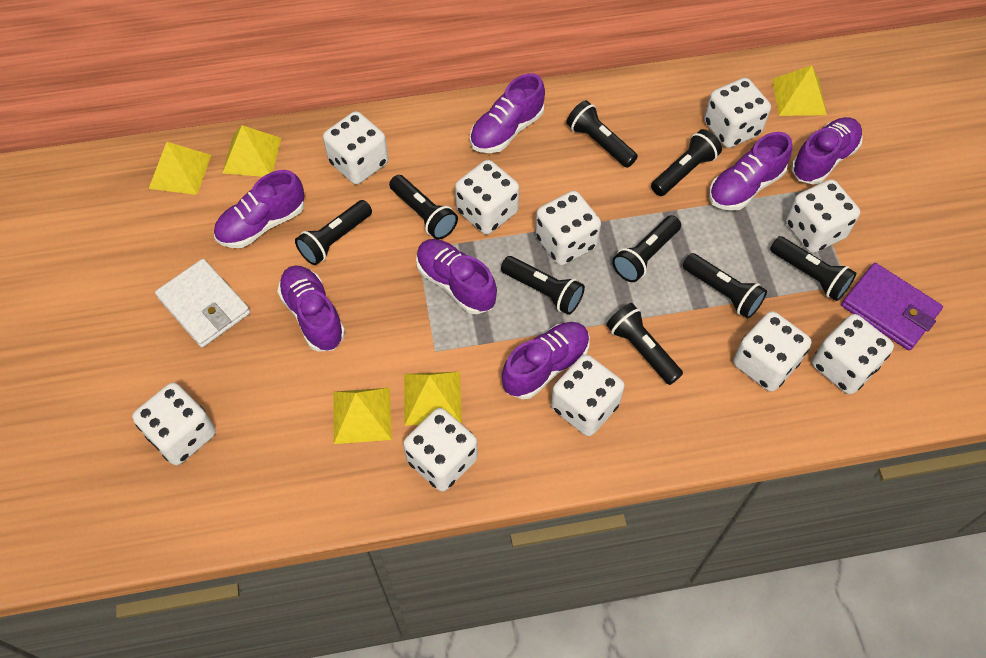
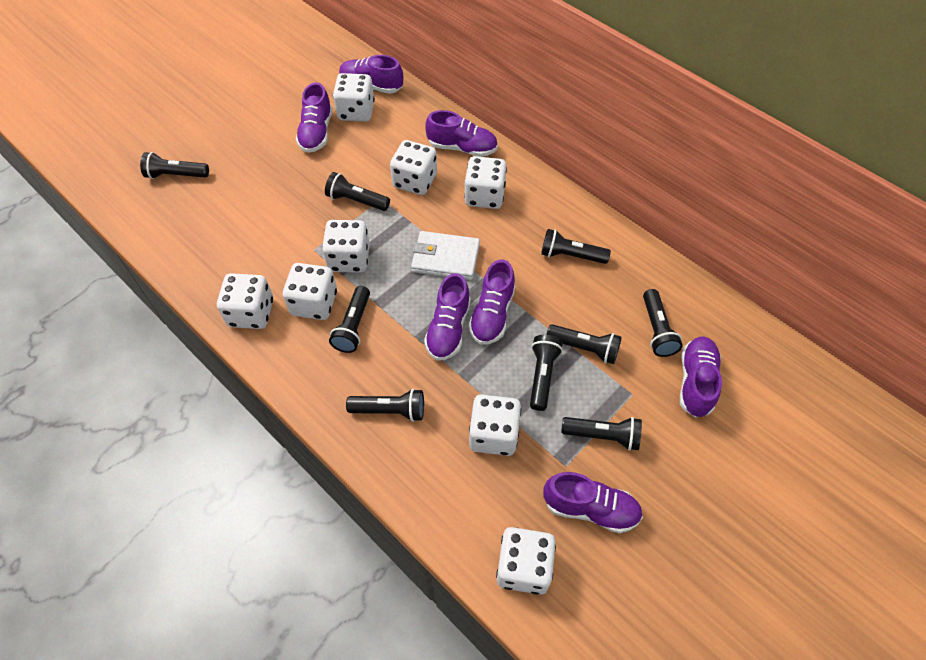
purple wallet: 1 -> 0
white dice: 10 -> 8
yellow pyramid: 5 -> 0

